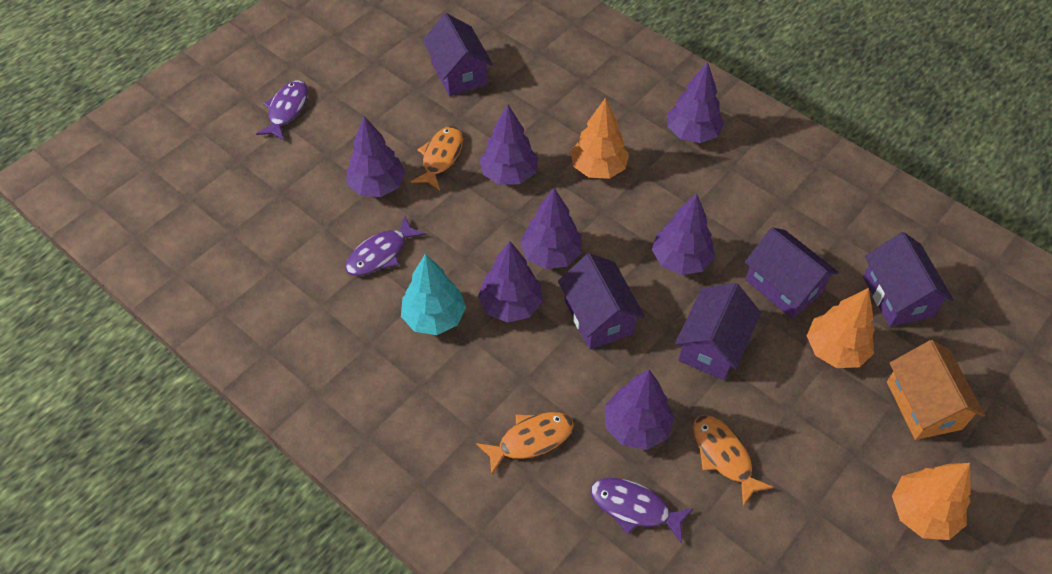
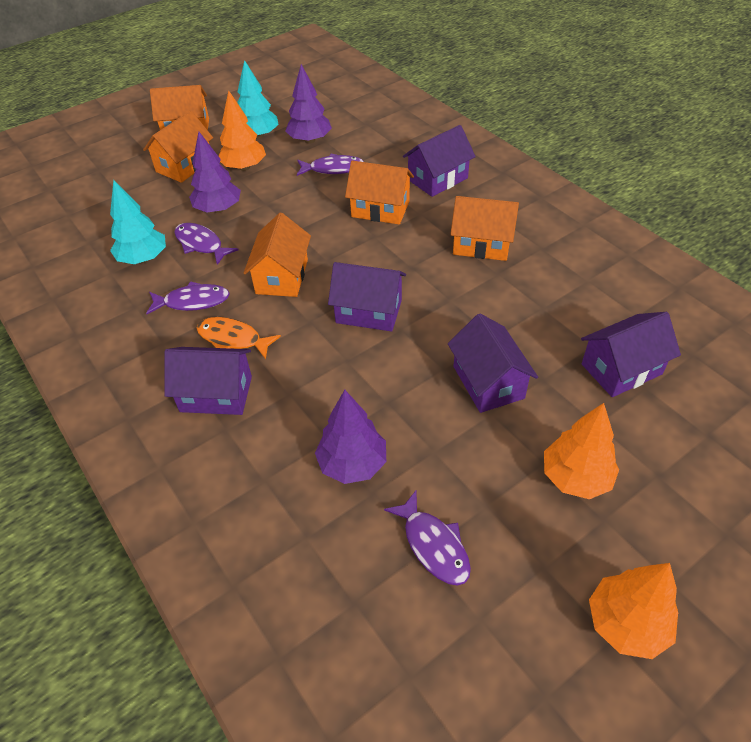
orange fish: 3 -> 1
orange house: 1 -> 5
purple fish: 3 -> 4
purple tree: 7 -> 3
turquoise tree: 1 -> 2

